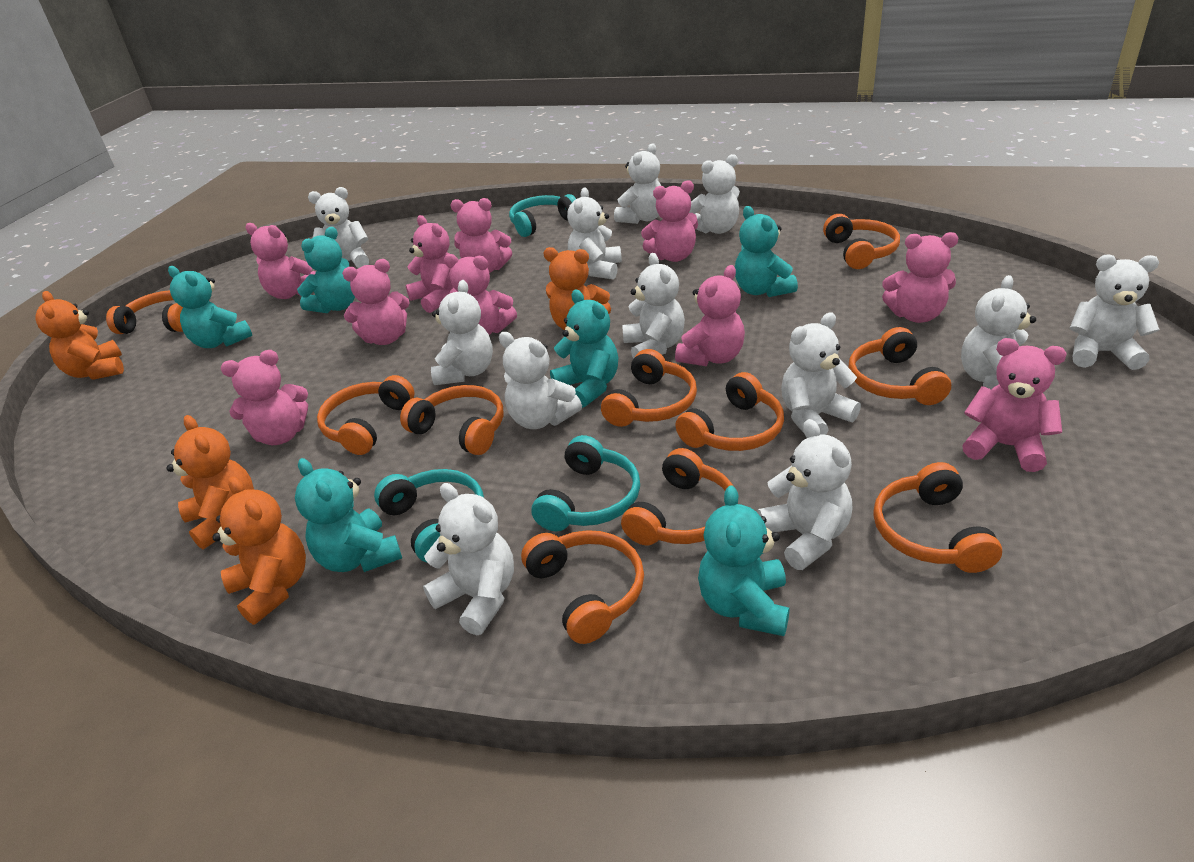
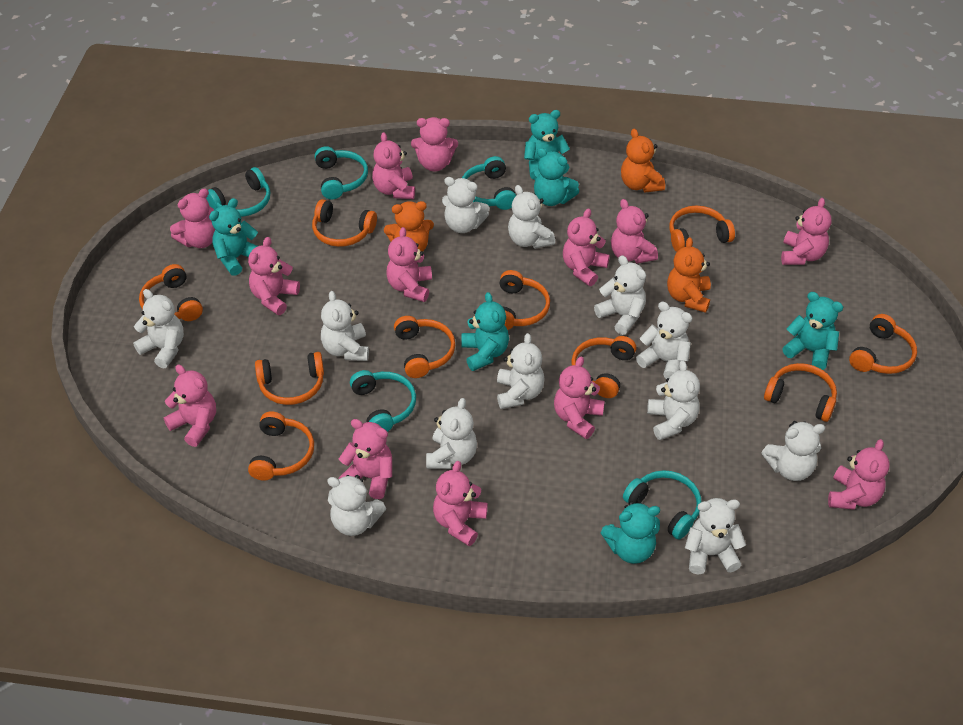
orange teddy bear: 4 -> 3
pink teddy bear: 10 -> 13
turquoise headphones: 3 -> 5

